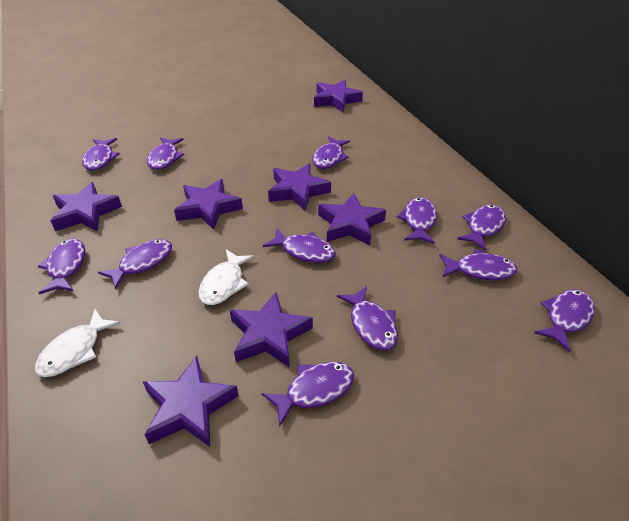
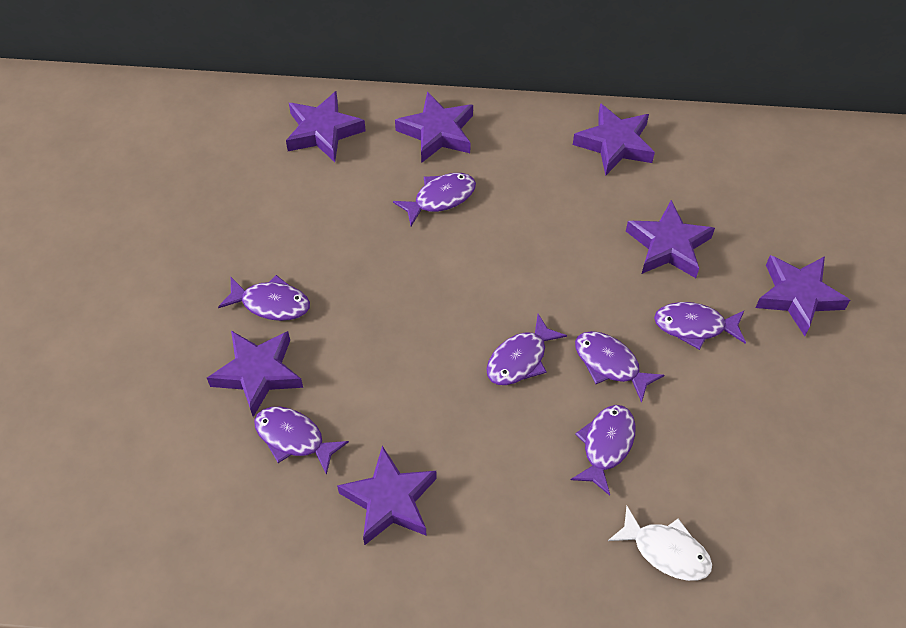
purple fish: 12 -> 7
white fish: 2 -> 1

